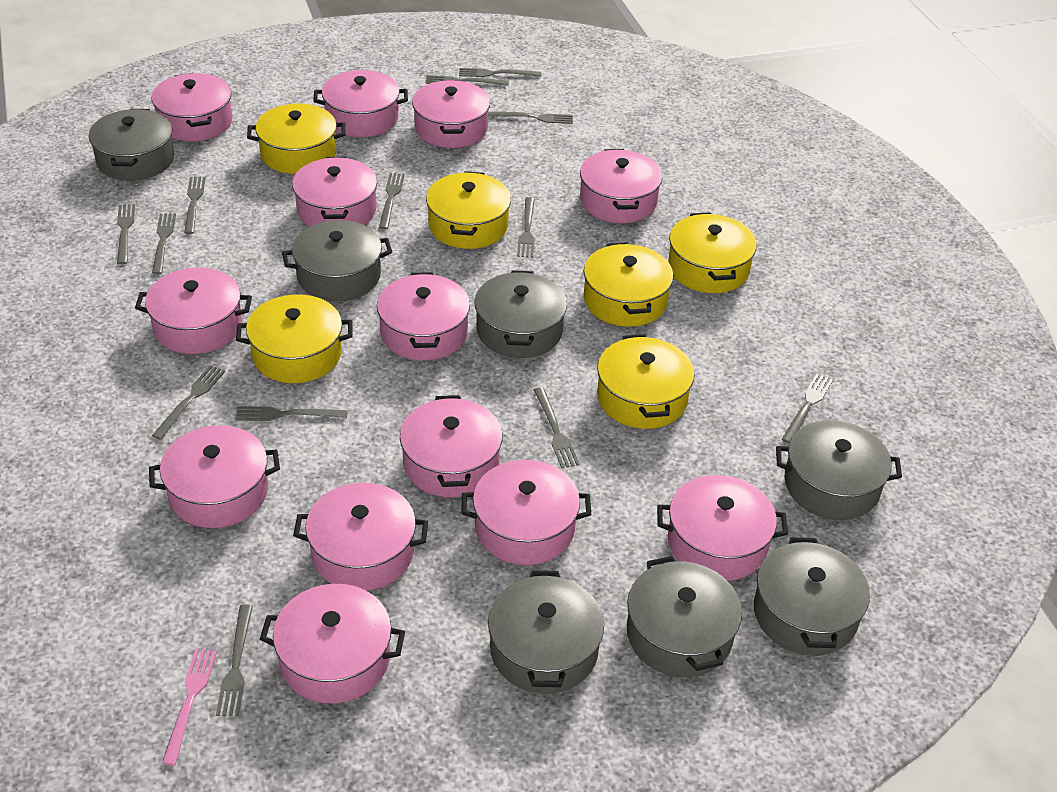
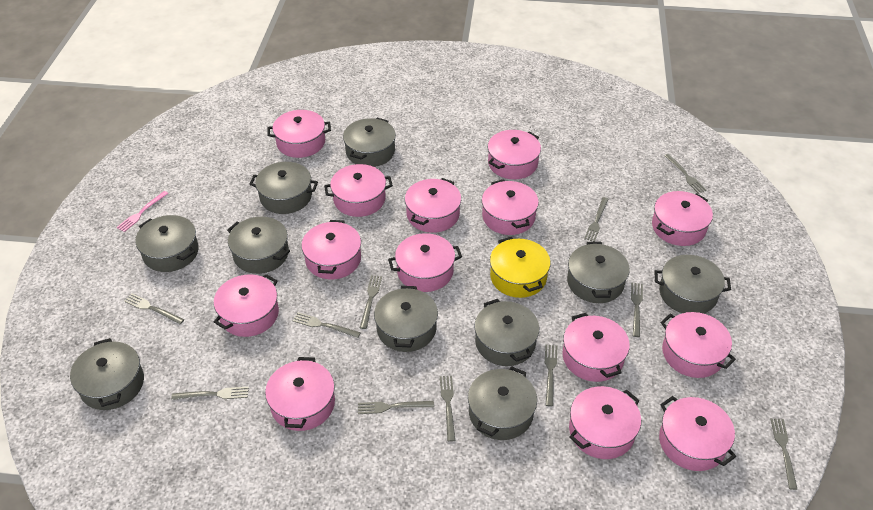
grey fork: 13 -> 11
grey pot: 7 -> 10
pink pot: 13 -> 14
yellow pot: 6 -> 1

